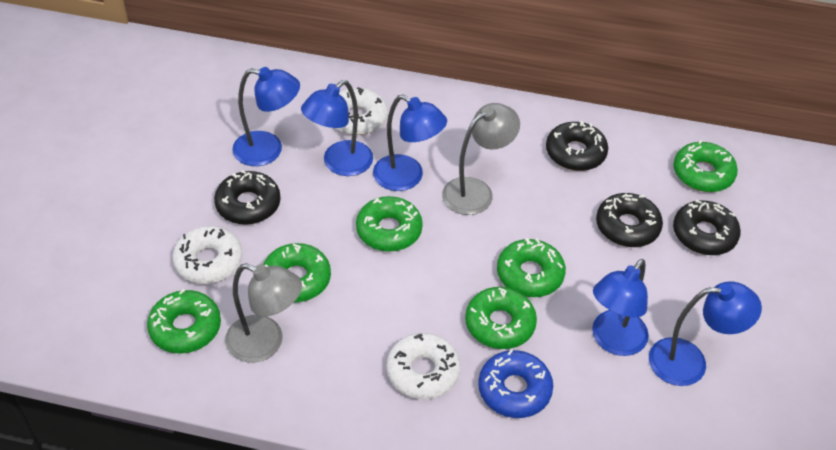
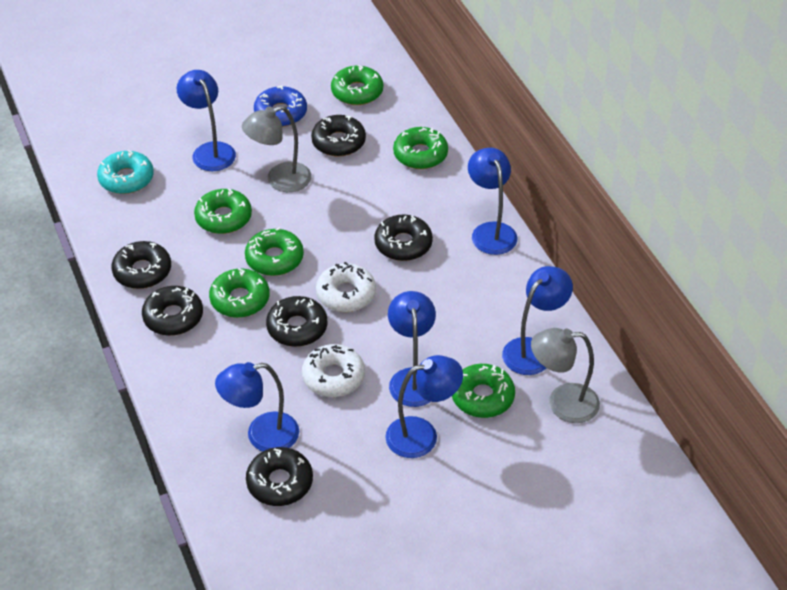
black donut: 4 -> 6
blue lamp: 5 -> 6
turquoise donut: 0 -> 1
white donut: 3 -> 2

